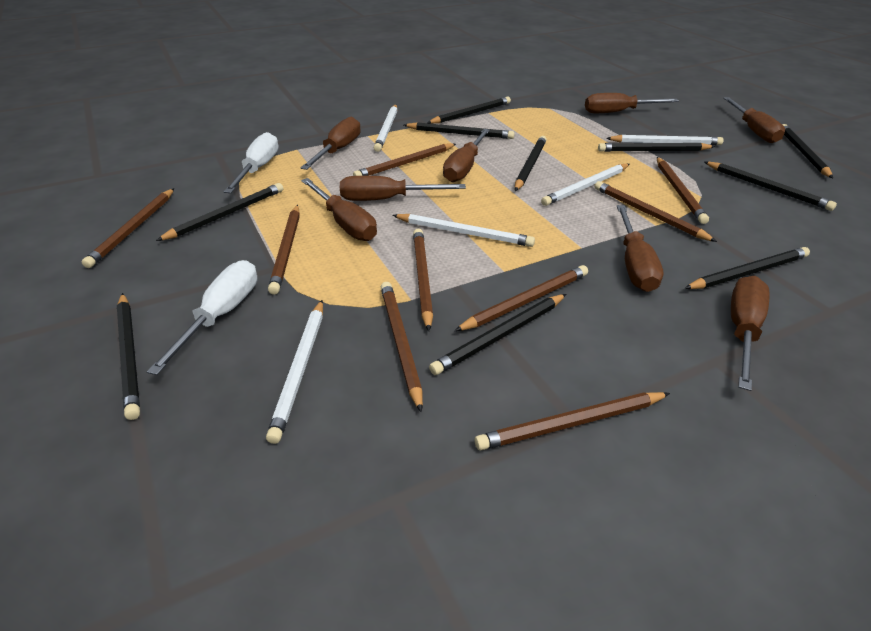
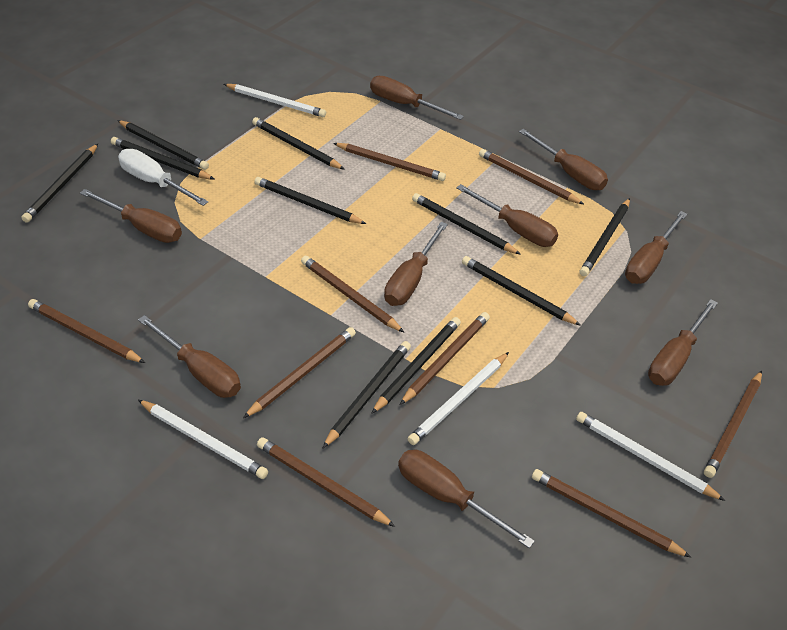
brown screwdriver: 8 -> 9
white pencil: 5 -> 4
white screwdriver: 2 -> 1

